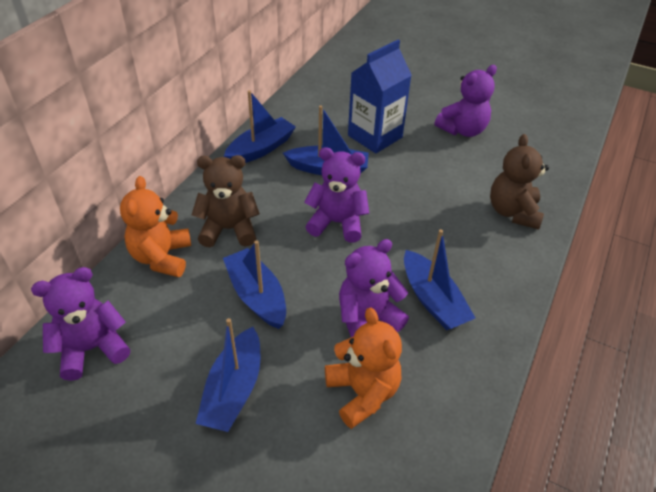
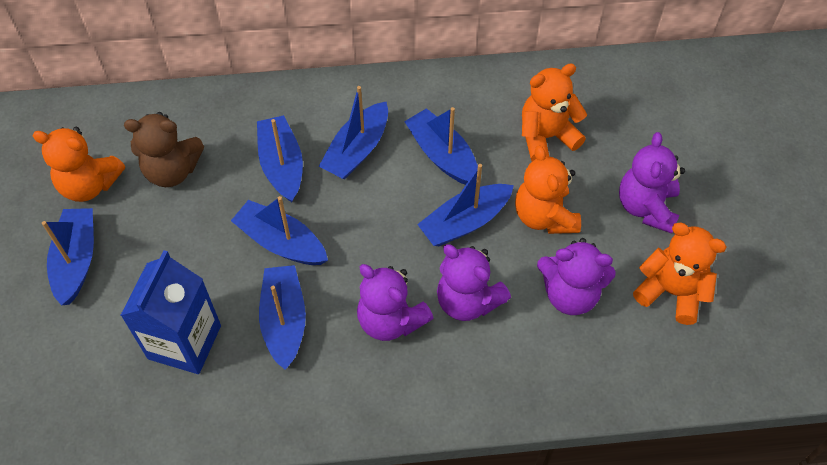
blue boat: 5 -> 7
brown teddy bear: 2 -> 1
orange teddy bear: 2 -> 4

